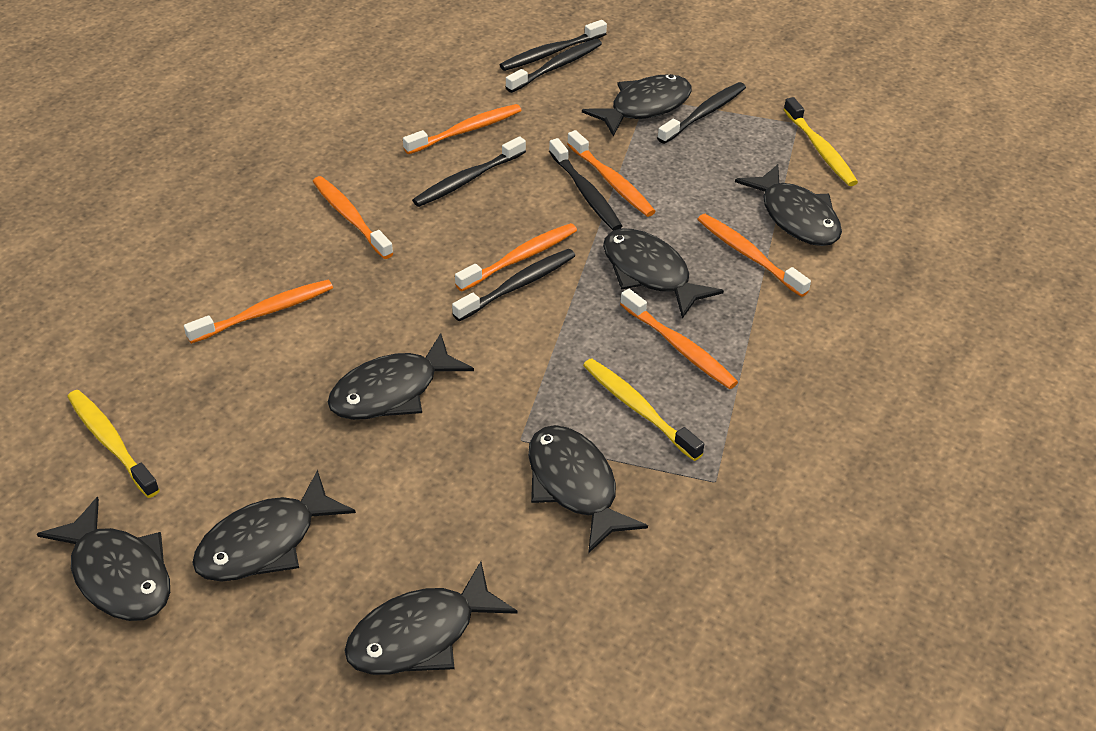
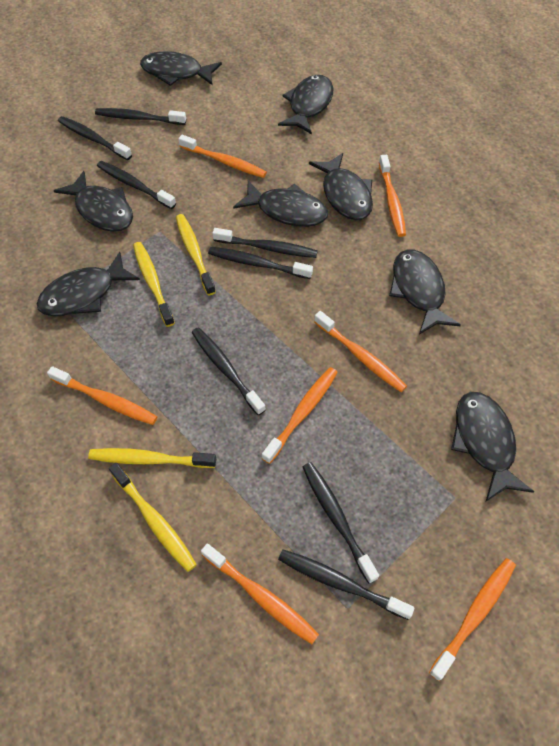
black toothbrush: 6 -> 8
yellow toothbrush: 3 -> 4

